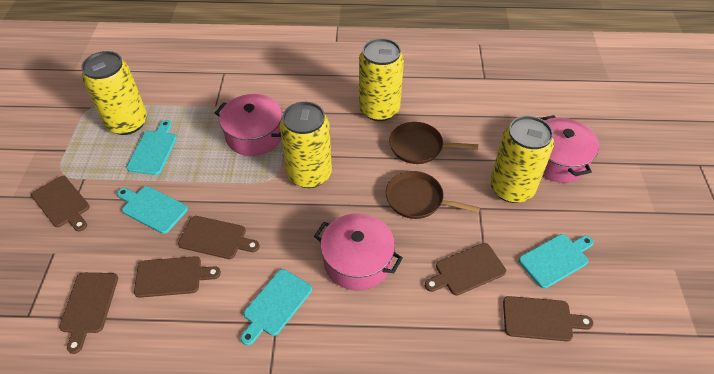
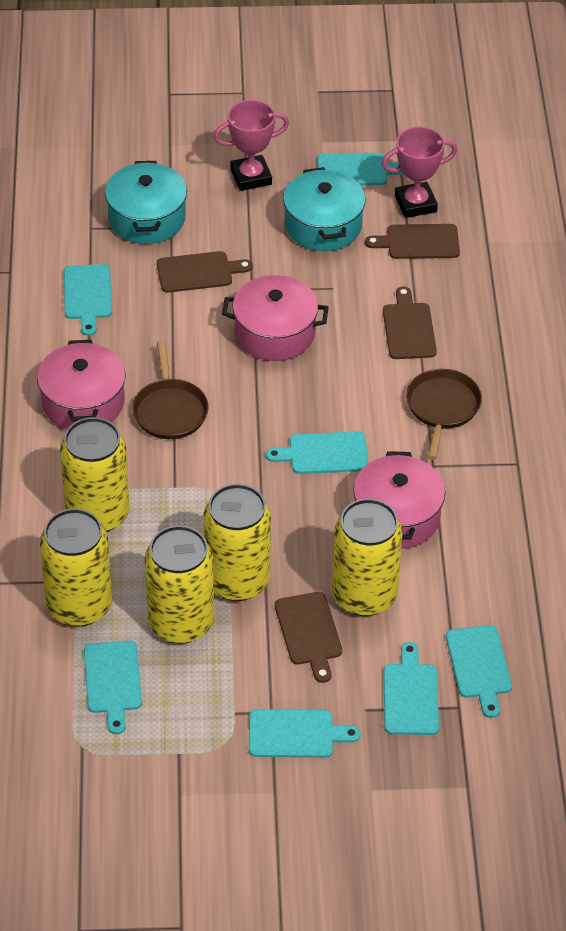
brown cutting board: 6 -> 4
pink trophy: 0 -> 2
turquoise cutting board: 4 -> 7
turquoise pot: 0 -> 2
yellow can: 4 -> 5

